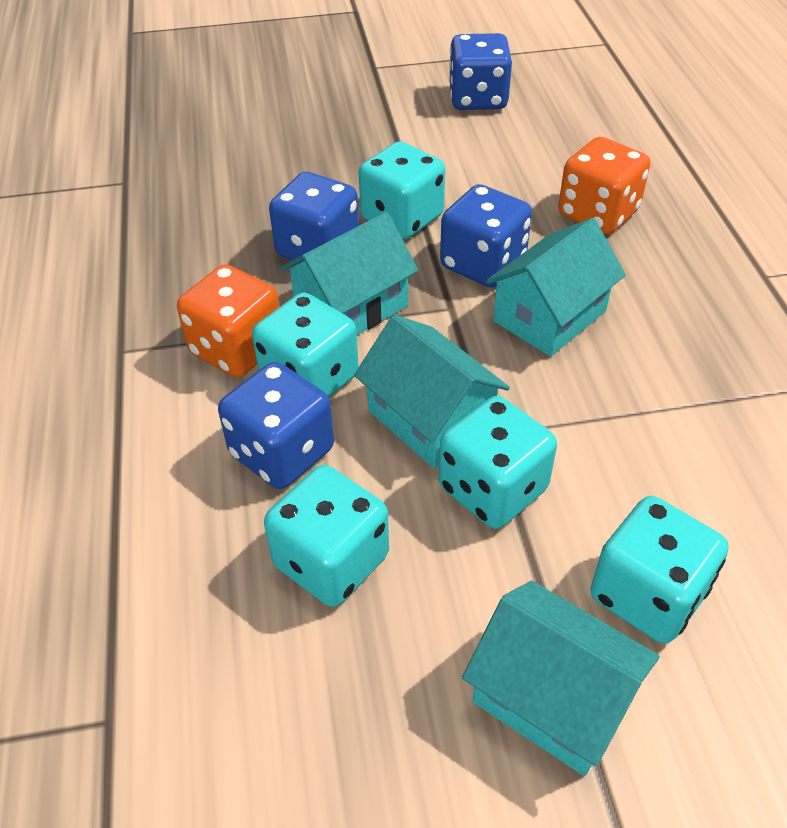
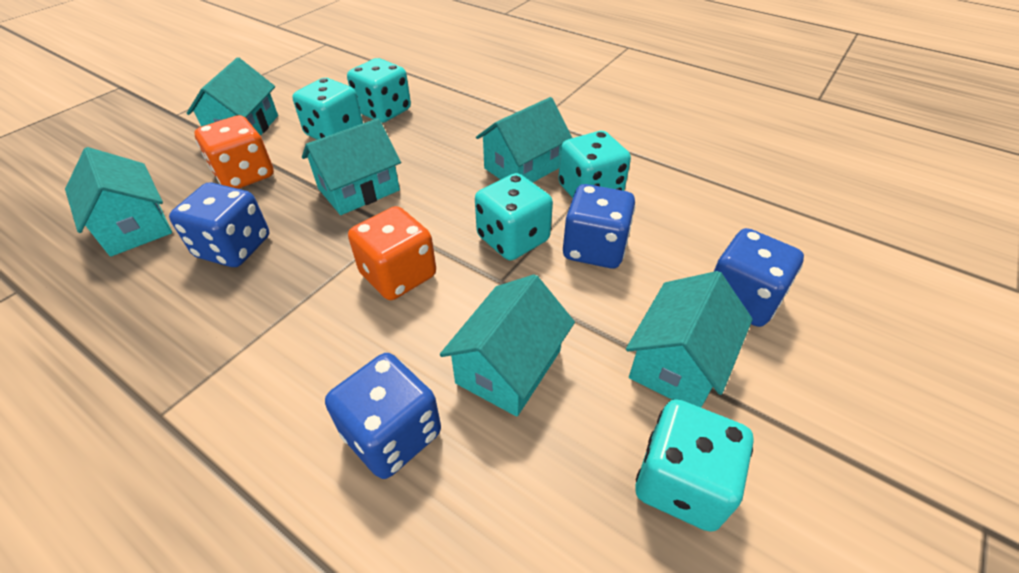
turquoise house: 4 -> 6

